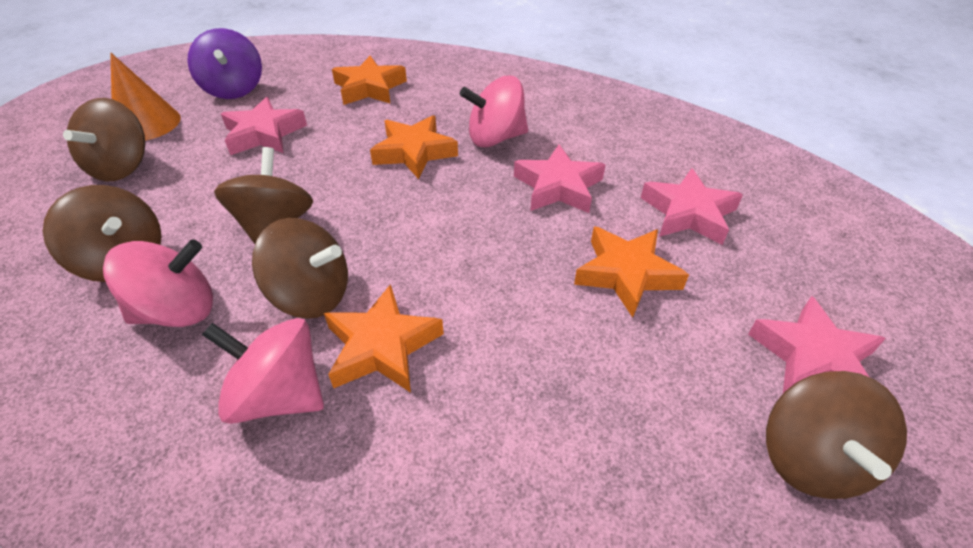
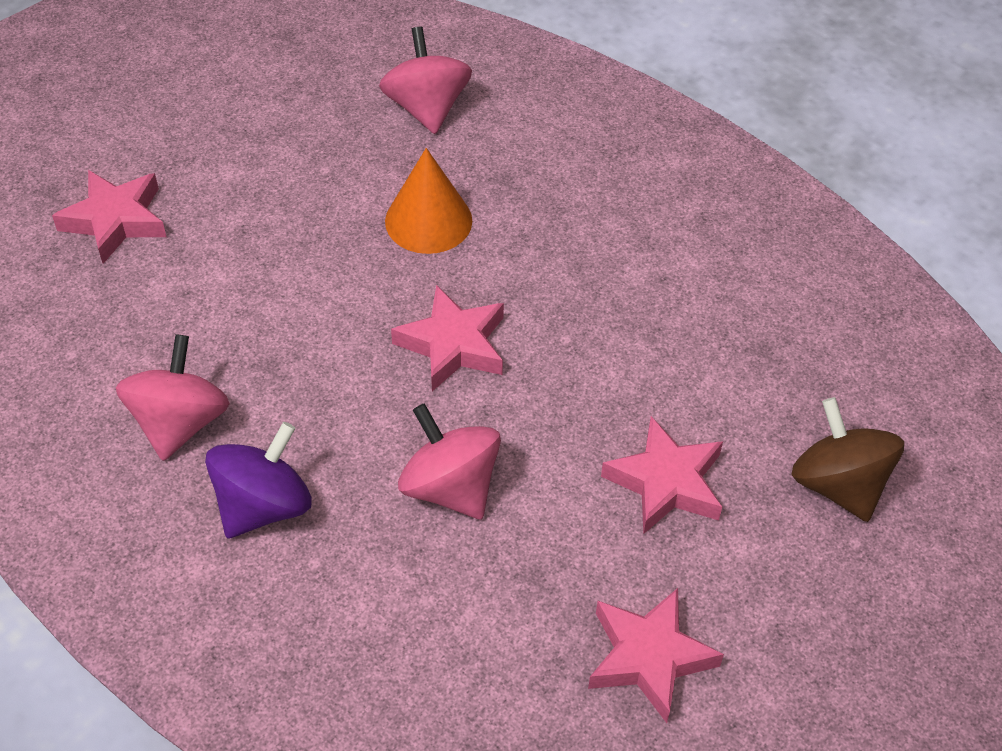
brown spinning top: 5 -> 1
orange star: 4 -> 0

